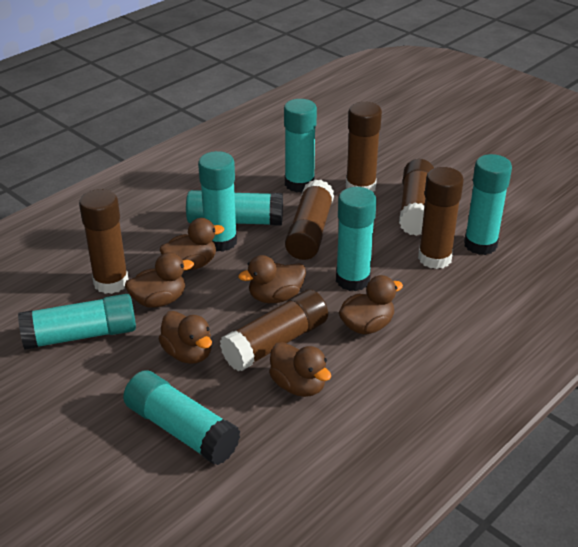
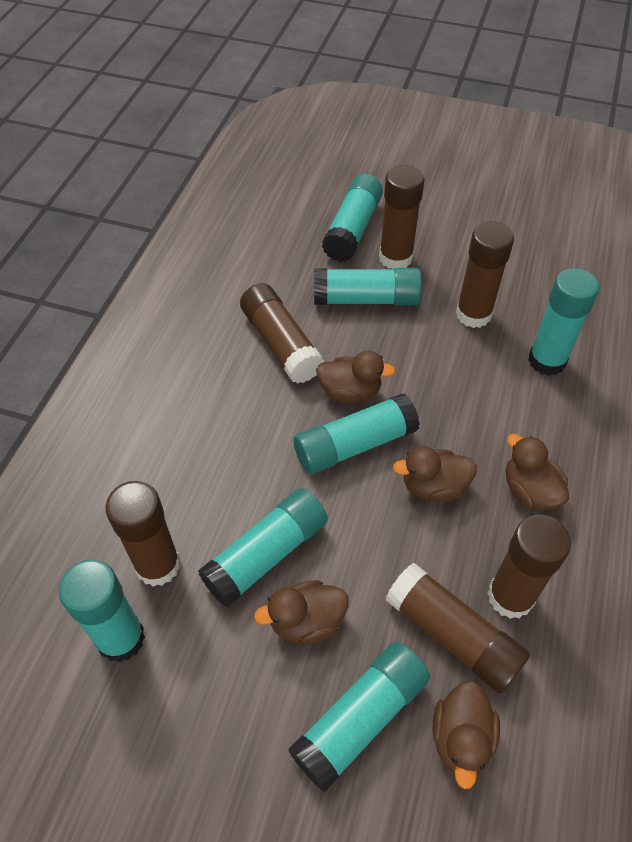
brown duck: 6 -> 5

